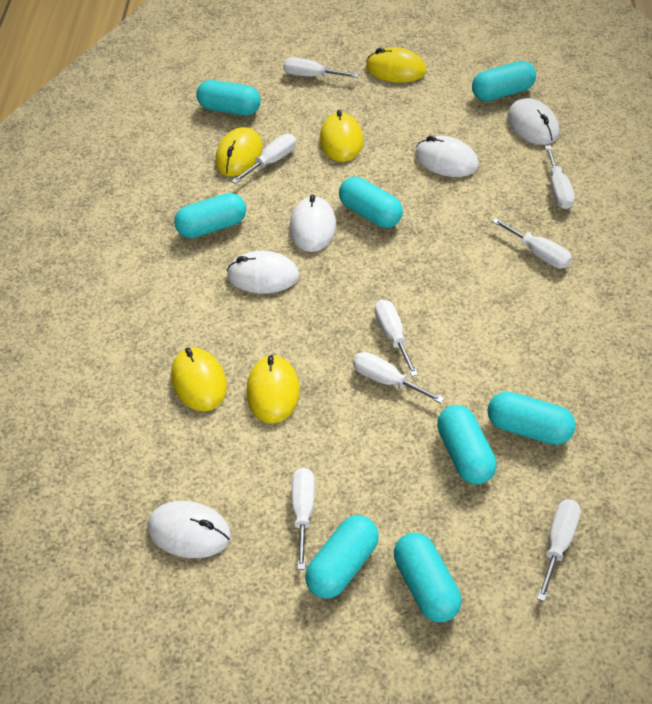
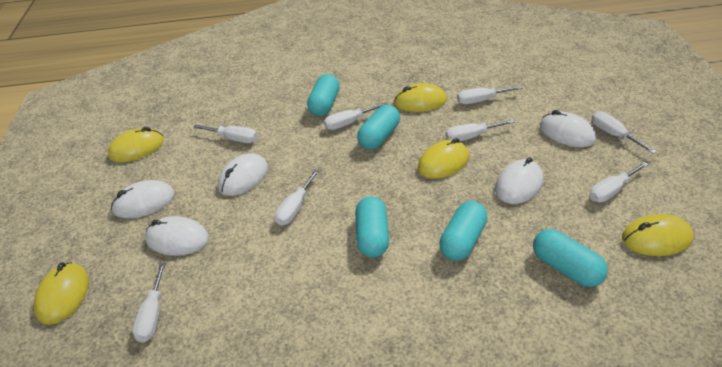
turquoise capsule: 8 -> 5

